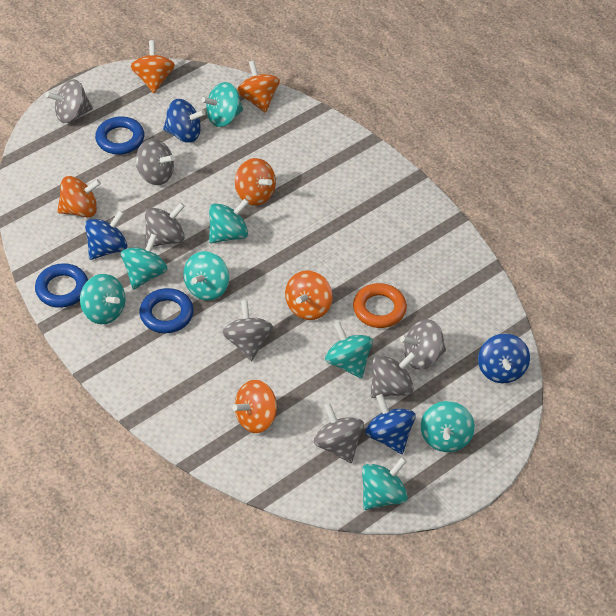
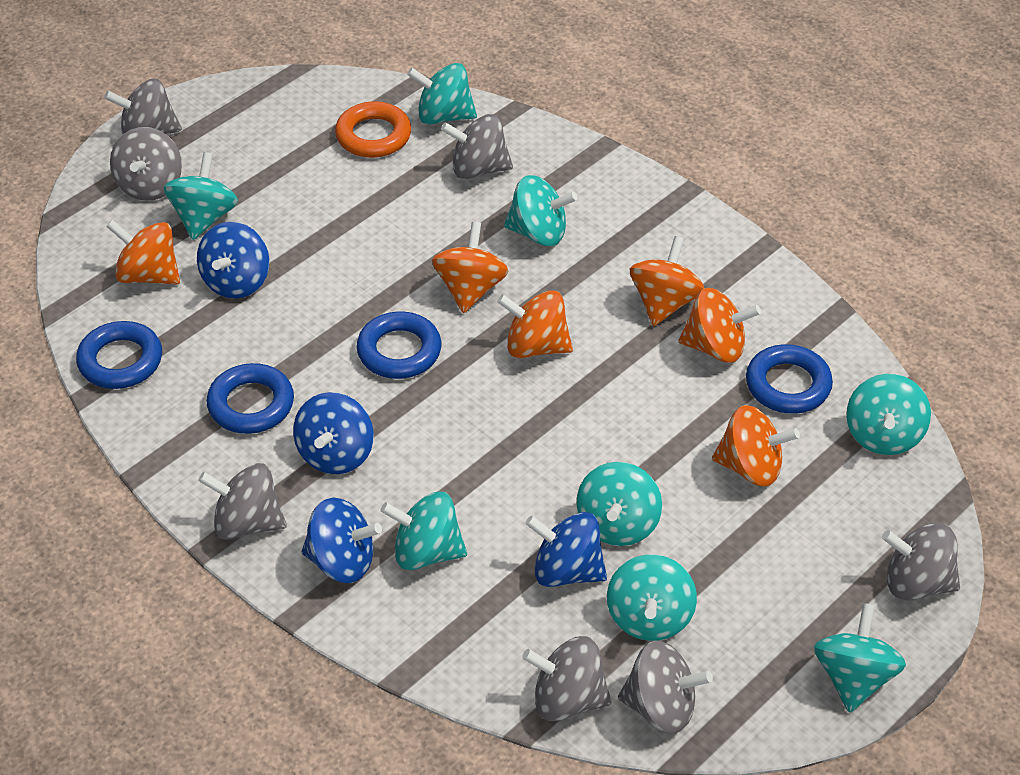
blue ring: 3 -> 4

